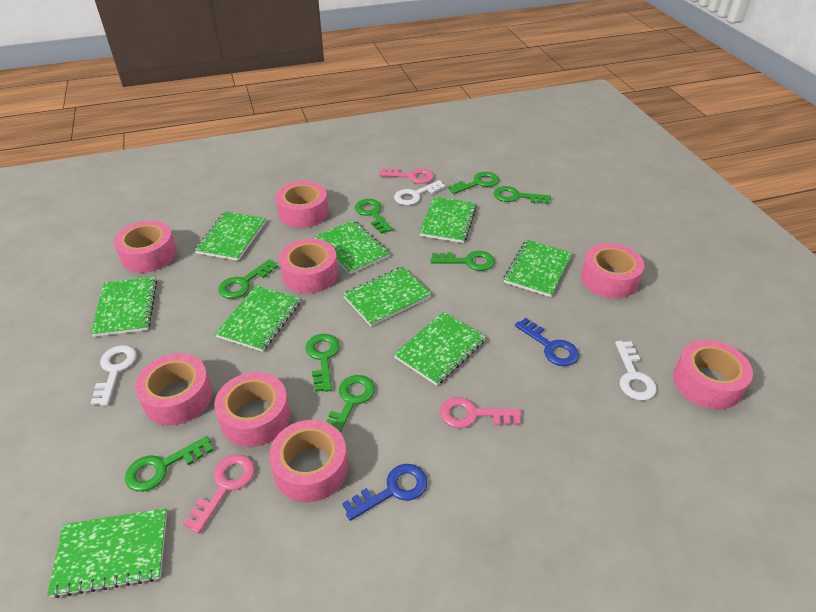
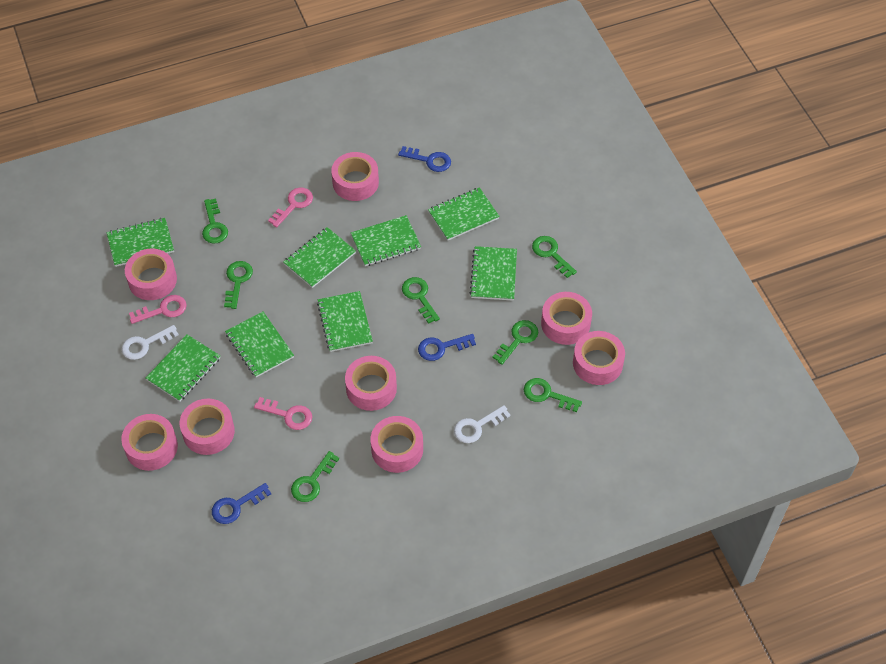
blue key: 2 -> 3
green key: 8 -> 7
green notebook: 9 -> 8
white key: 3 -> 2

